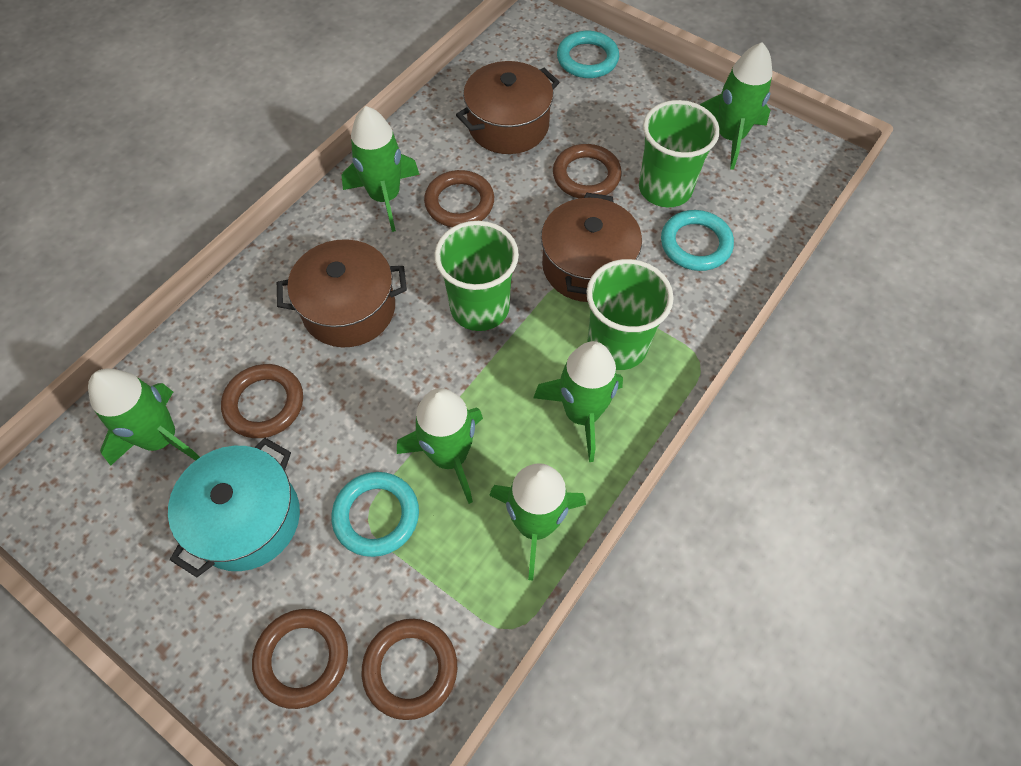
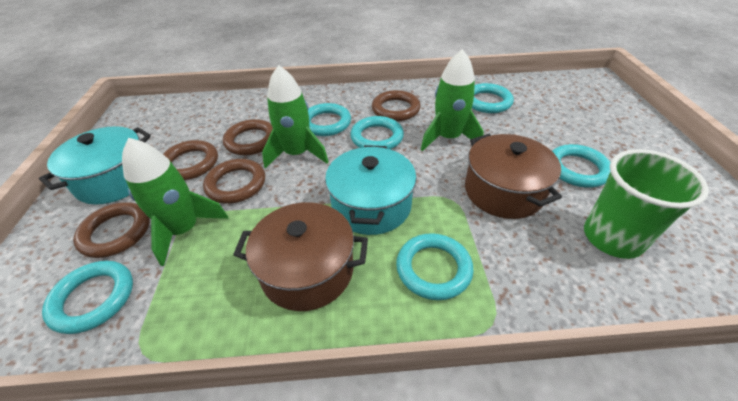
brown pot: 3 -> 2
green cup: 3 -> 1
green rocket: 6 -> 3
turquoise pot: 1 -> 2
turquoise ring: 3 -> 6

